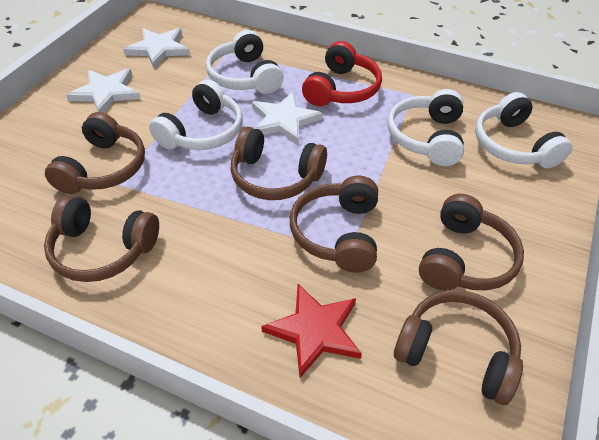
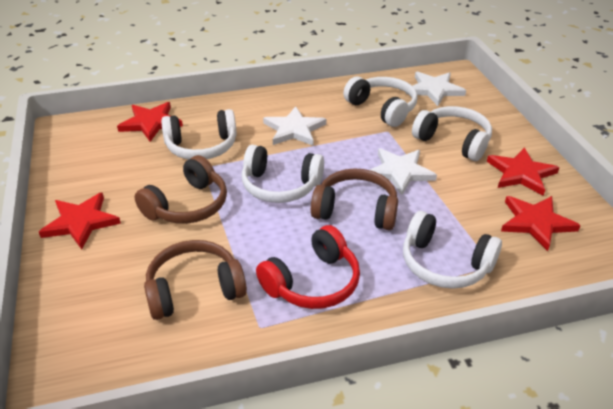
brown headphones: 6 -> 3
red star: 1 -> 4
white headphones: 4 -> 5

